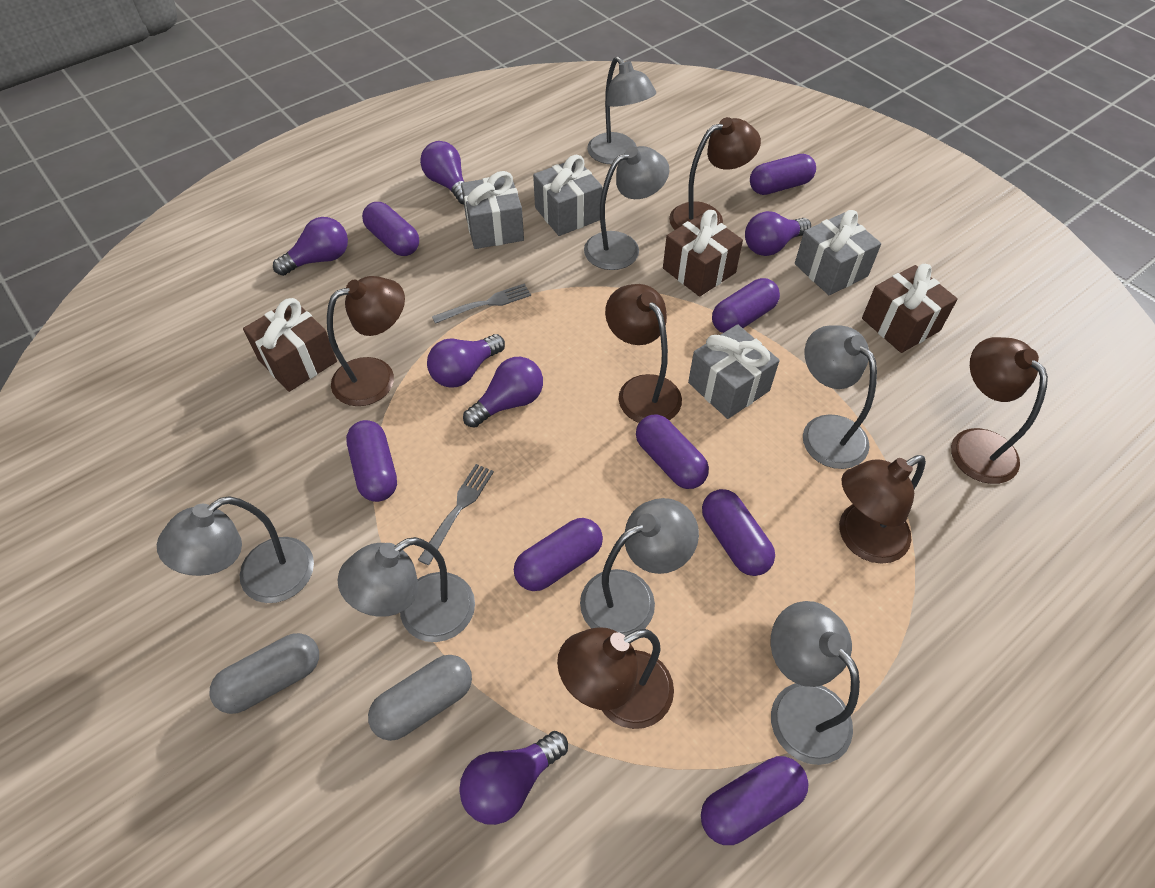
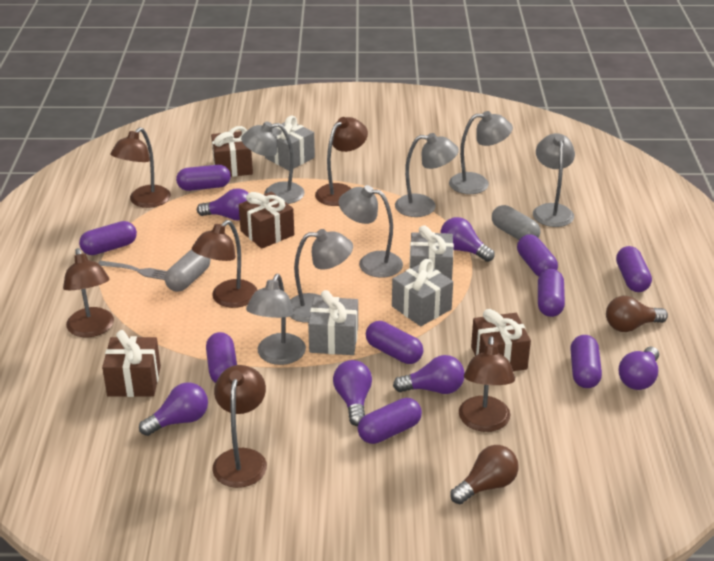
brown gift: 3 -> 4
brown light bulb: 0 -> 2
grey fork: 2 -> 1
purple capsule: 8 -> 9

